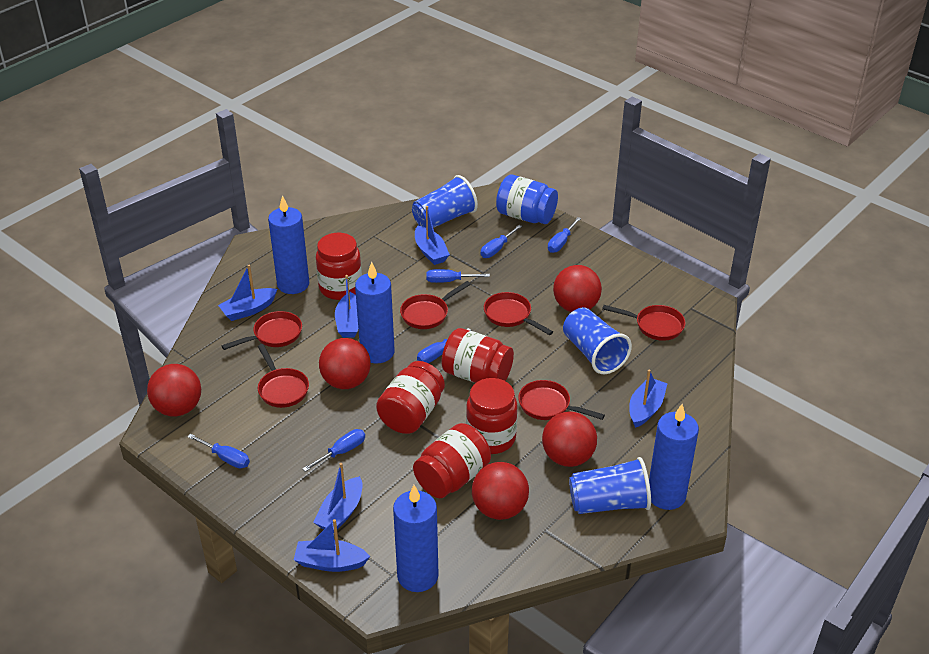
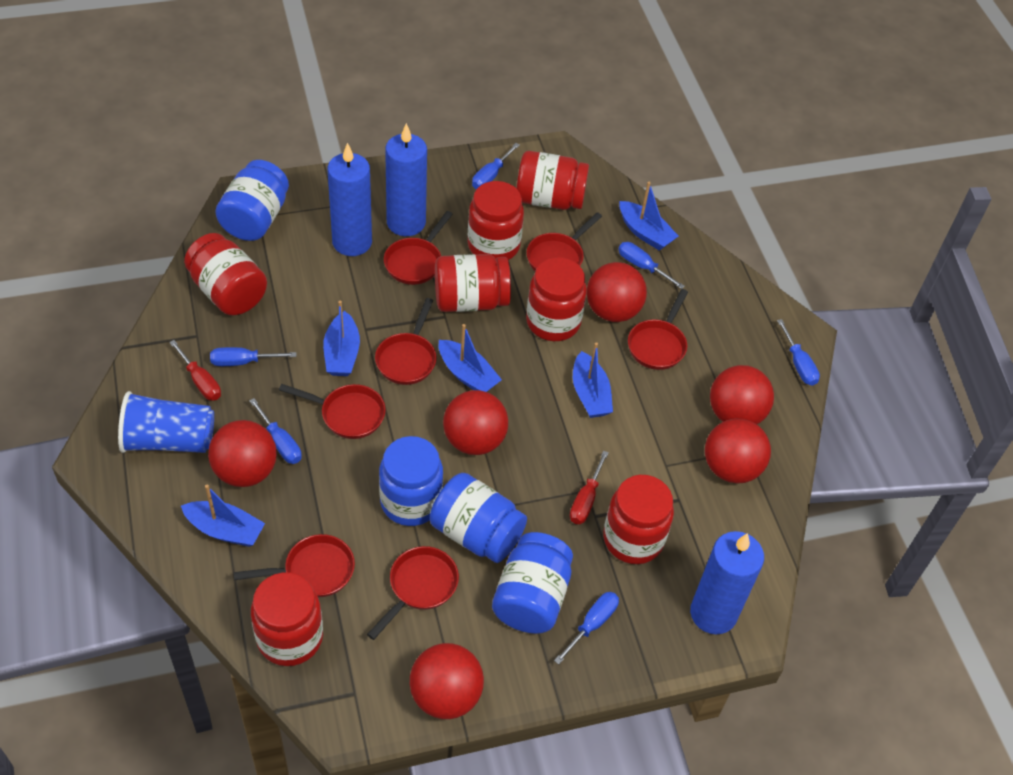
blue boat: 6 -> 5
blue candle: 4 -> 3
blue cup: 3 -> 1
blue jar: 1 -> 4
red ball: 5 -> 6
red jar: 5 -> 7
red pan: 6 -> 7
red screwdriver: 0 -> 2

